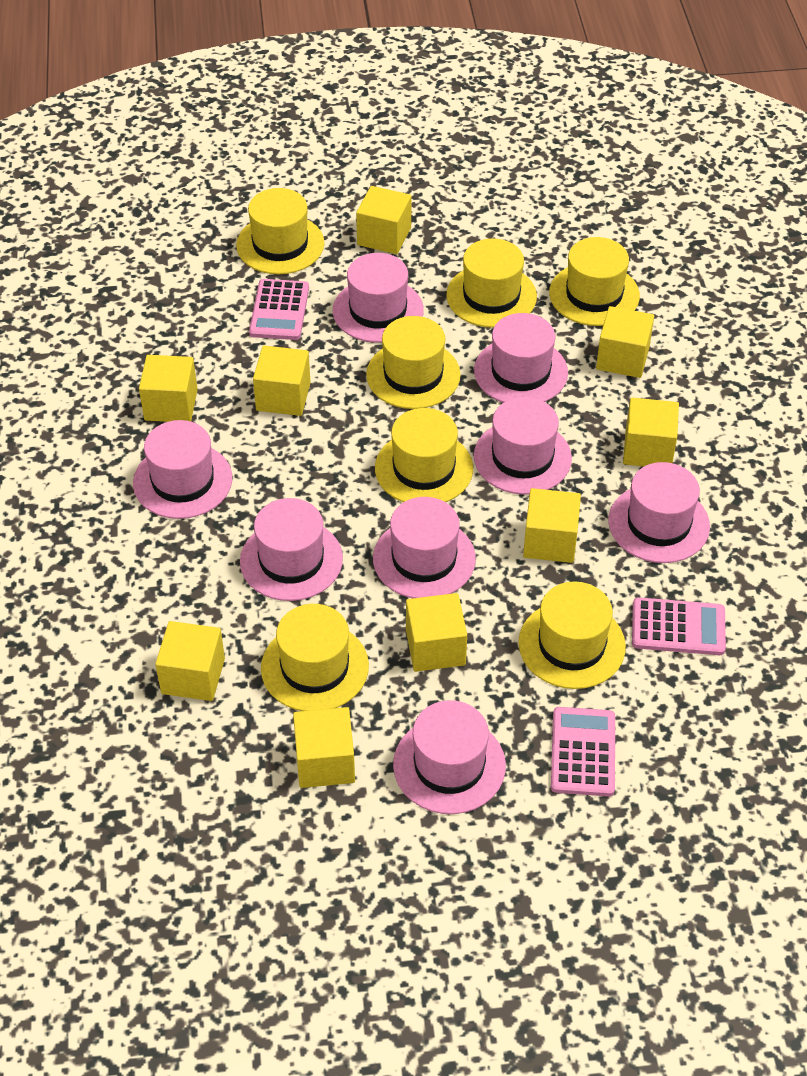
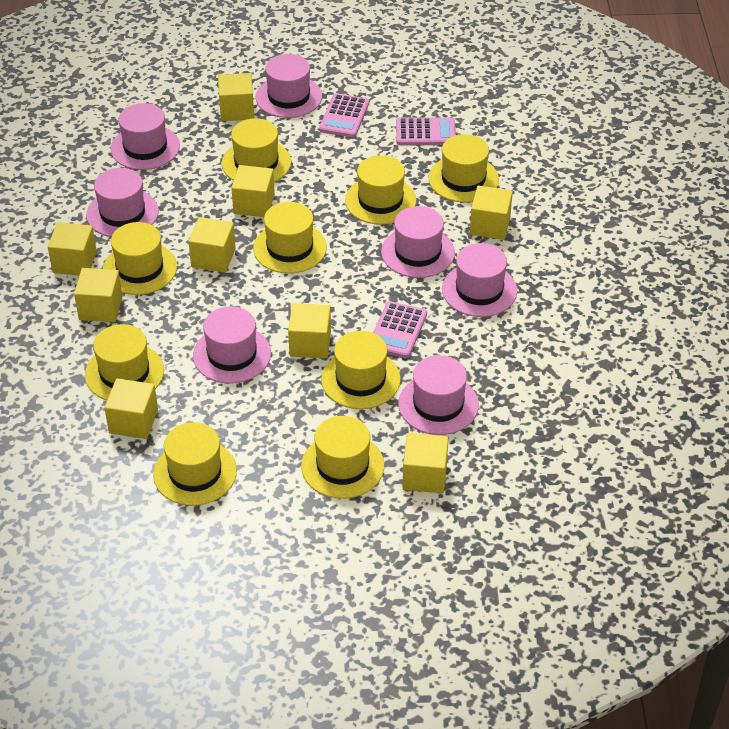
pink hat: 8 -> 7
yellow hat: 7 -> 9

